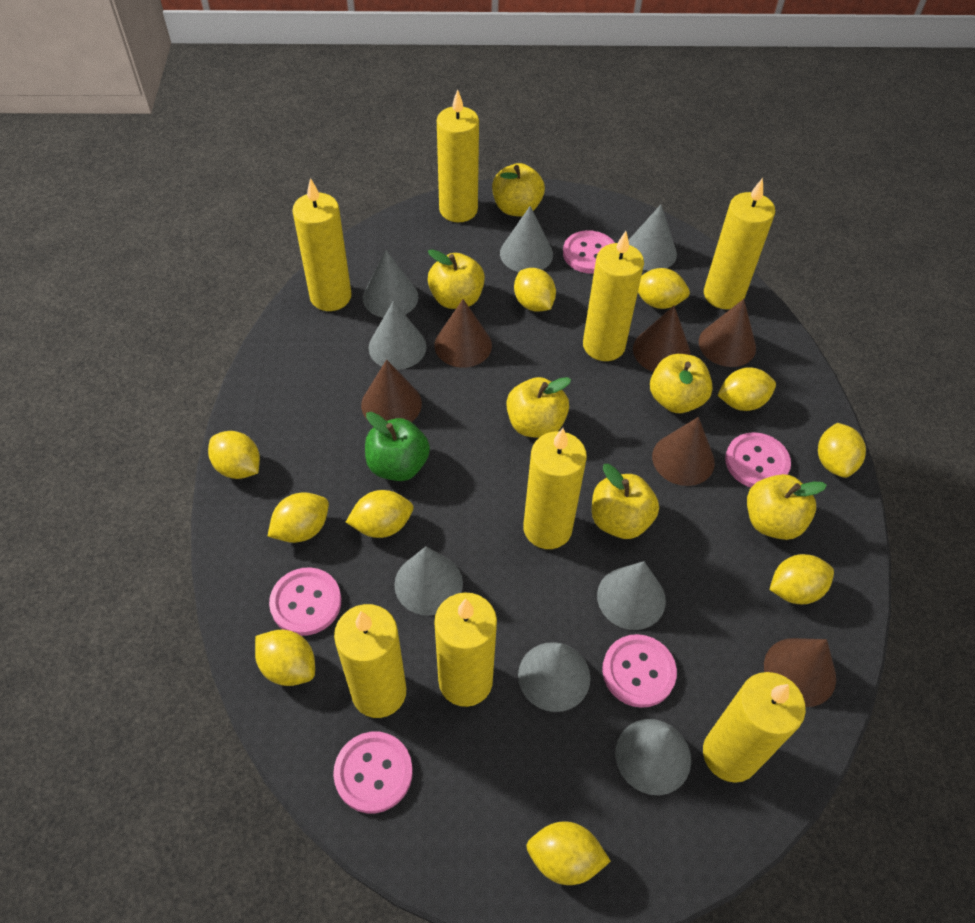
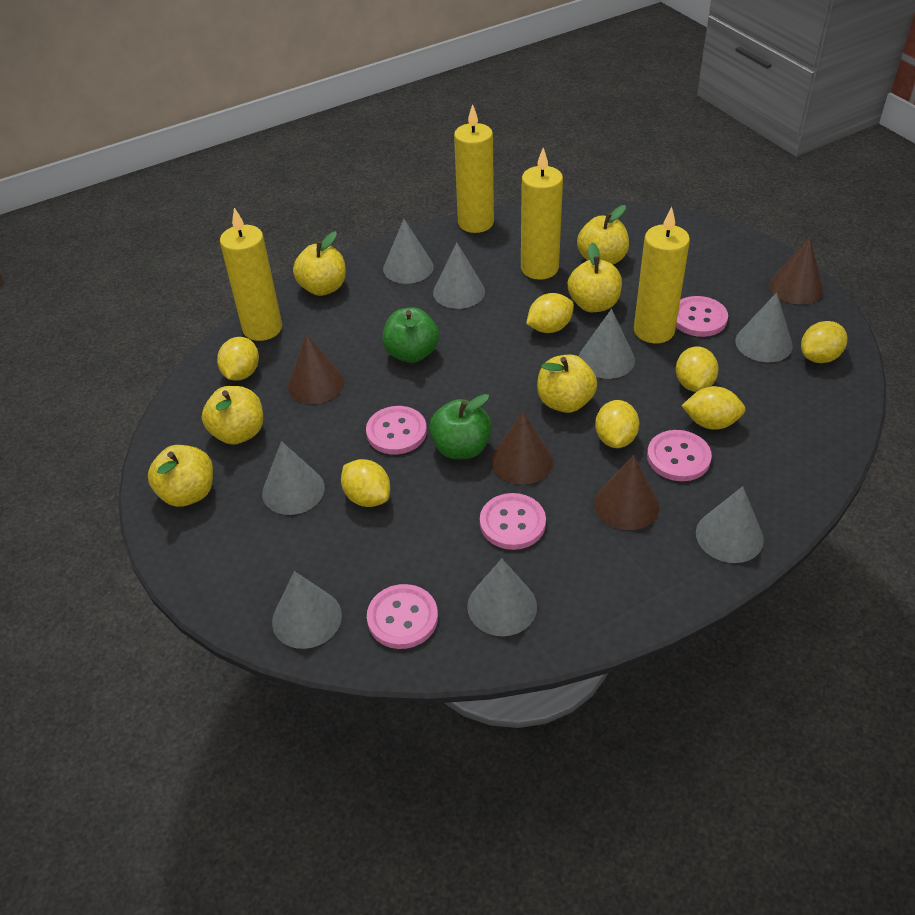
brown cone: 6 -> 4
green apple: 1 -> 2
yellow candle: 8 -> 4
yellow lemon: 10 -> 7

